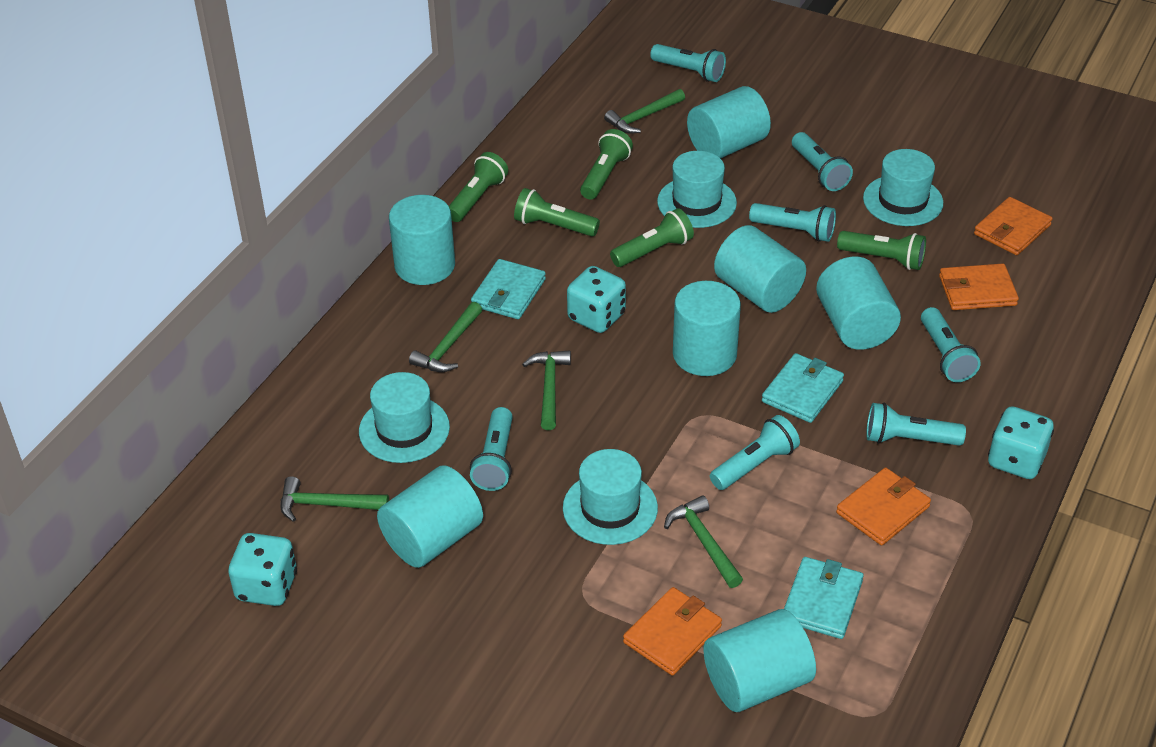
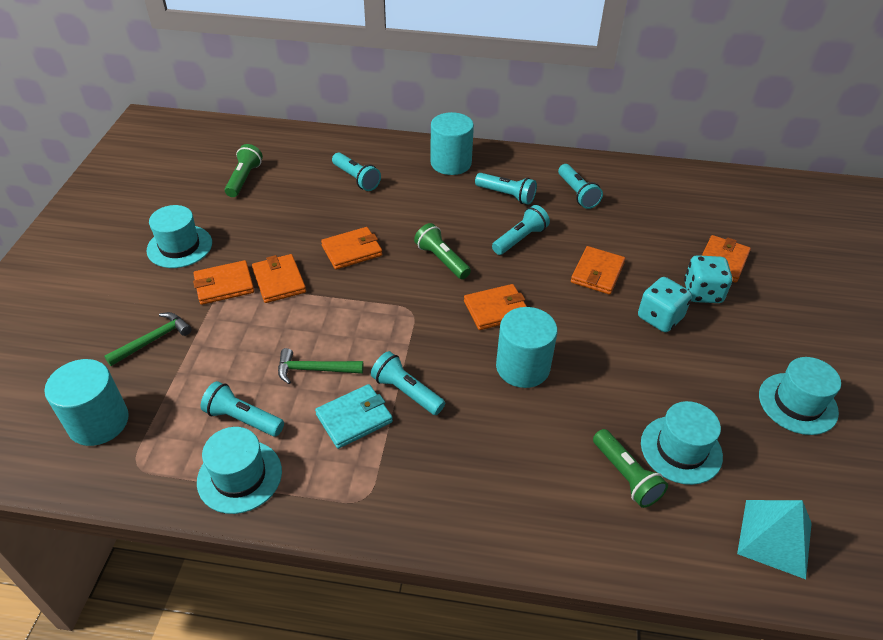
green flashlight: 5 -> 3
green hammer: 5 -> 2
orange wallet: 4 -> 6
turquoise cylinder: 7 -> 3
turquoise dice: 3 -> 2
turquoise flashlight: 7 -> 6
turquoise pyramid: 0 -> 1
turquoise wallet: 3 -> 1

